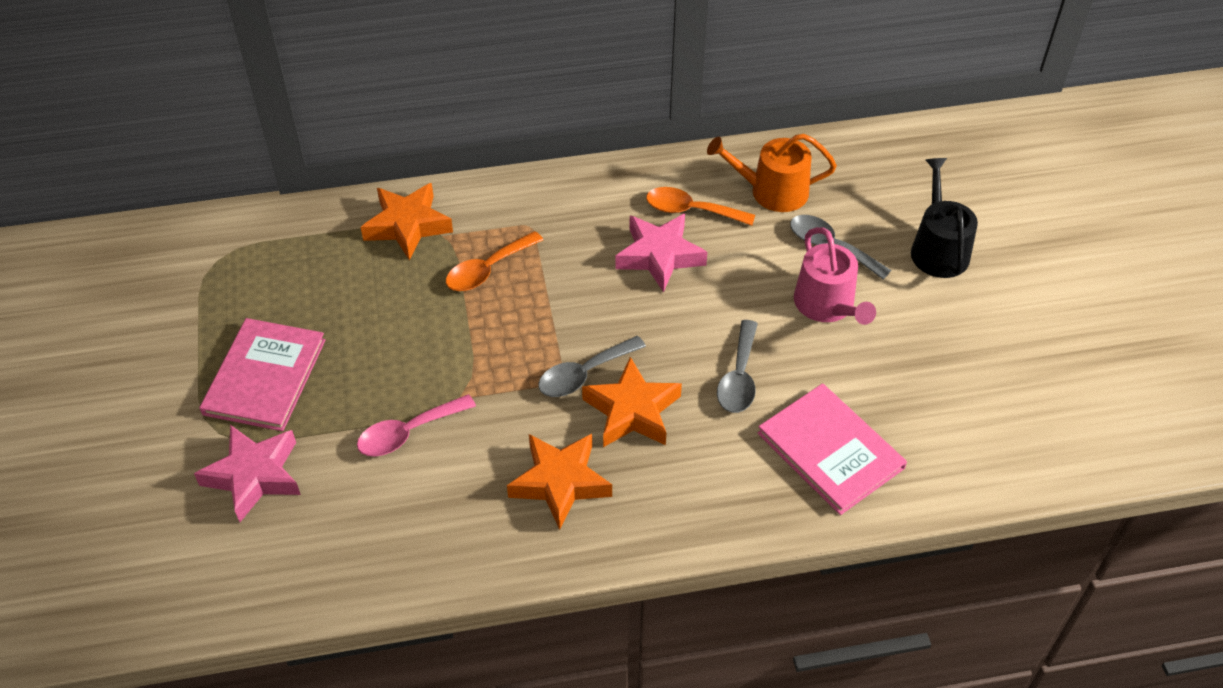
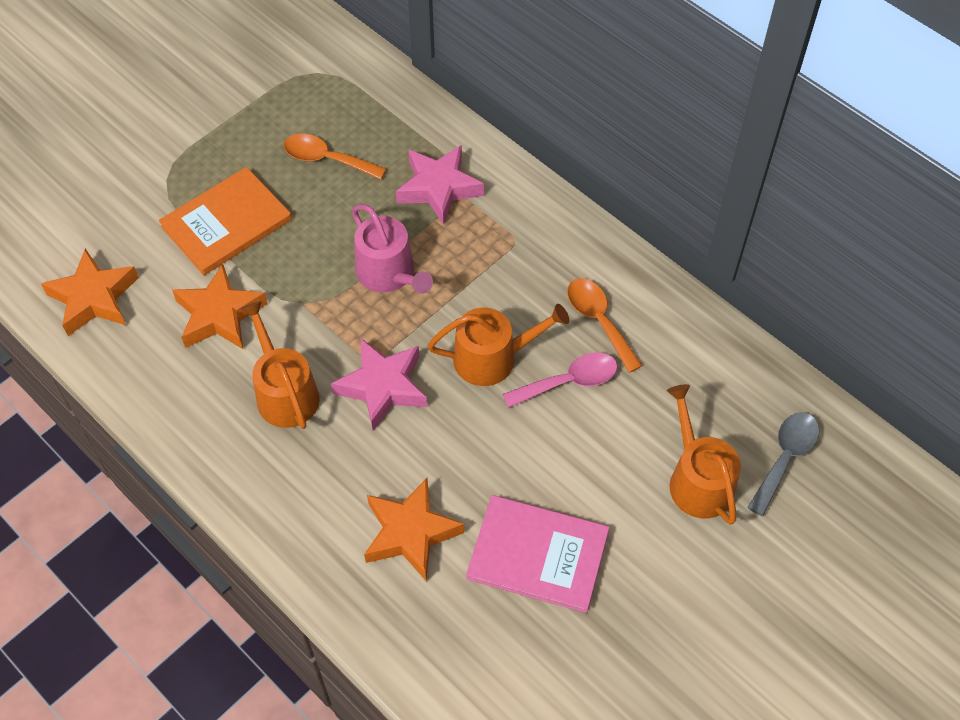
black watering can: 1 -> 0
grey spoon: 3 -> 1
orange book: 0 -> 1
orange watering can: 1 -> 3
pink book: 2 -> 1

